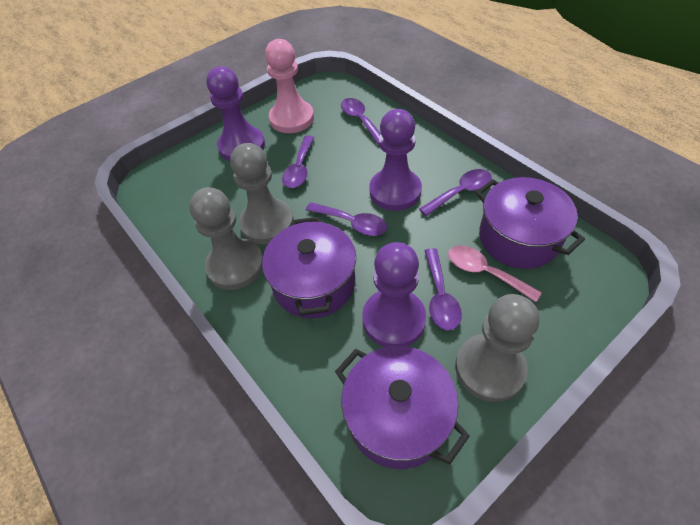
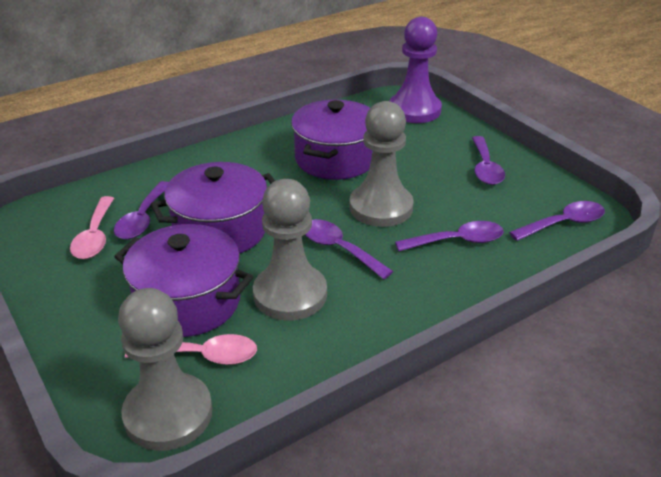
pink pawn: 1 -> 0
pink spoon: 1 -> 2
purple pawn: 3 -> 1

